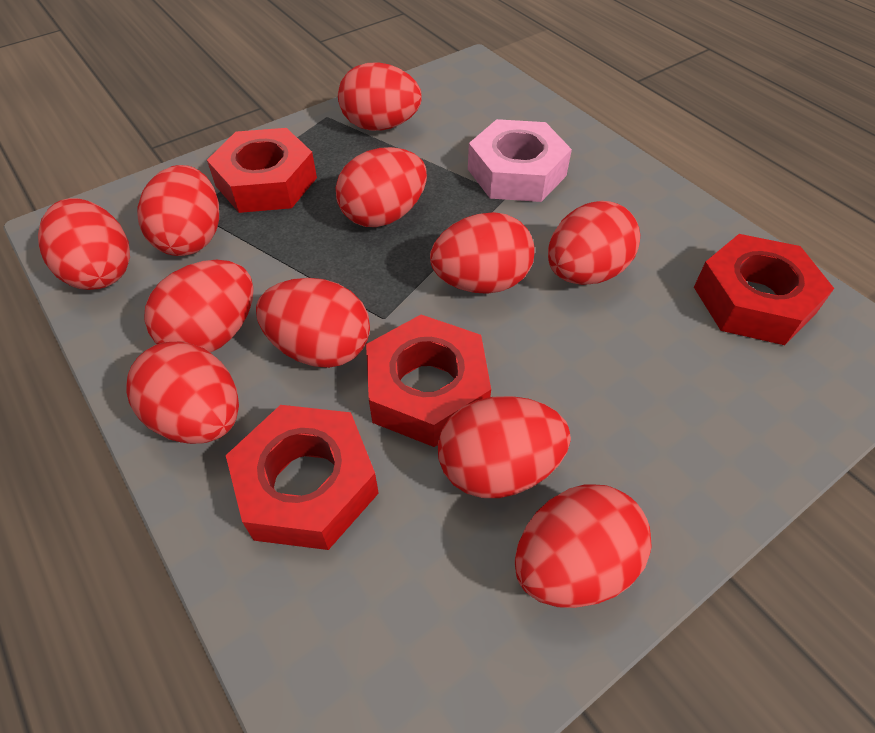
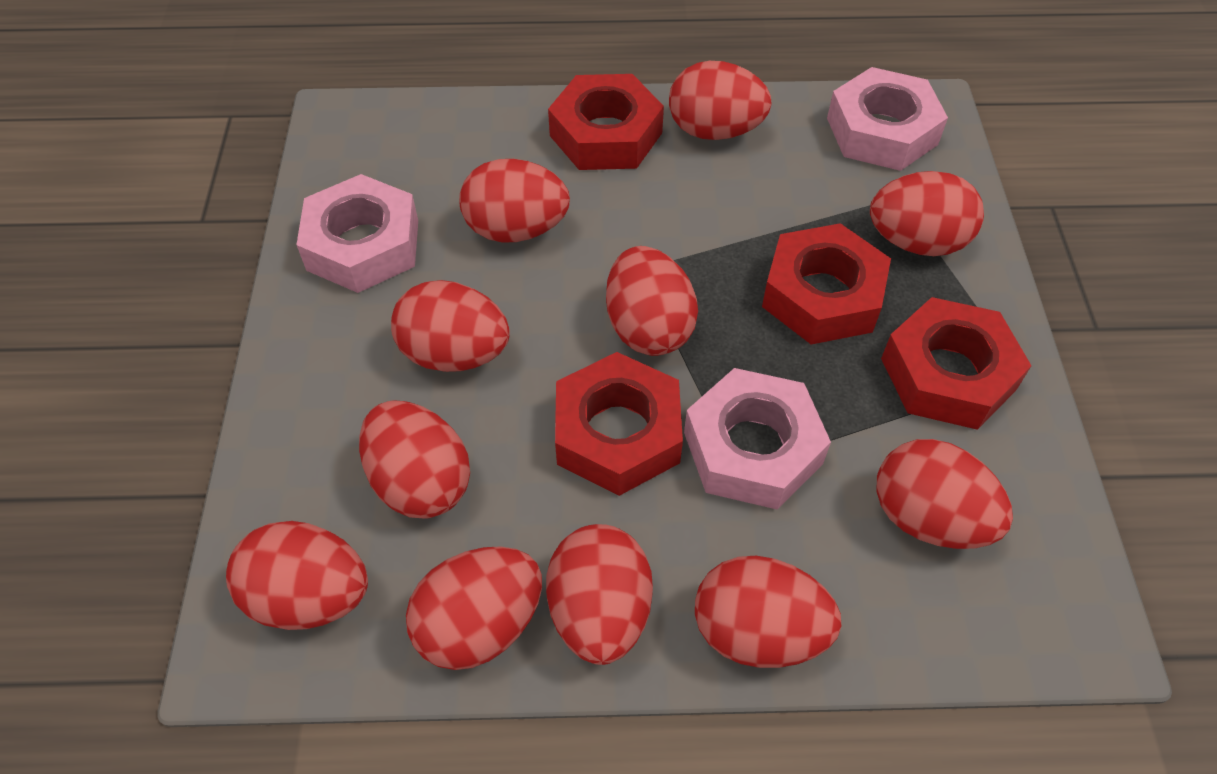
pink nut: 1 -> 3

